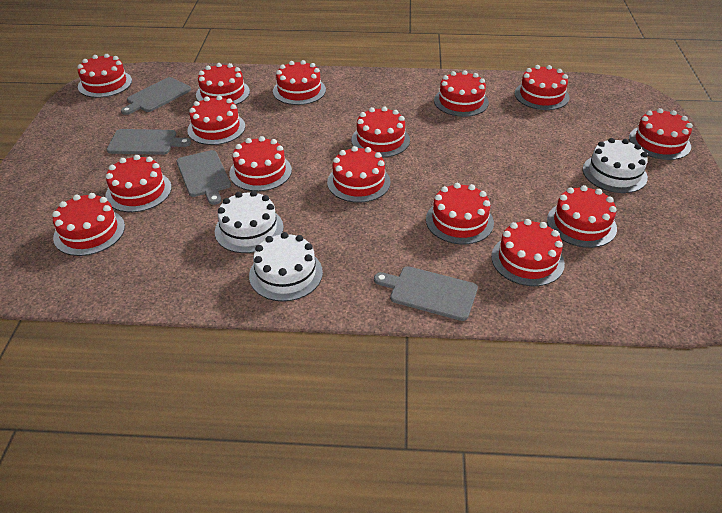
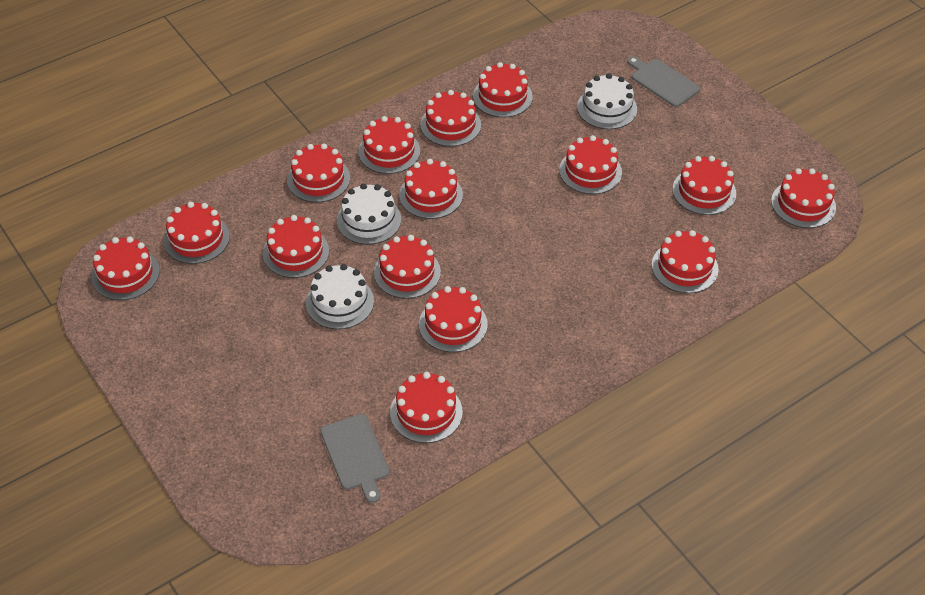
grey cutting board: 4 -> 2

